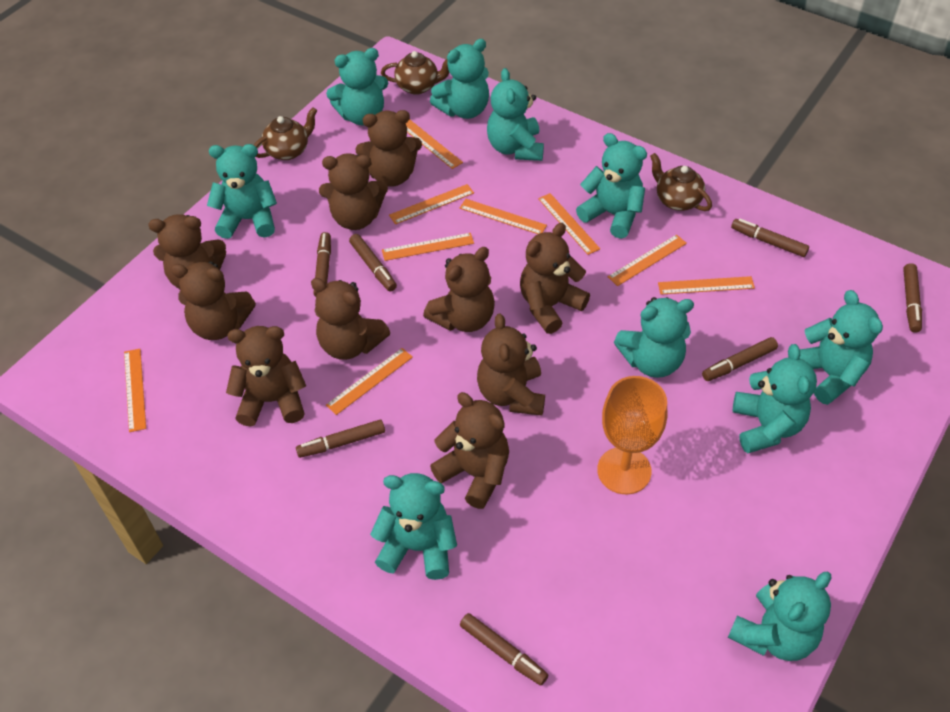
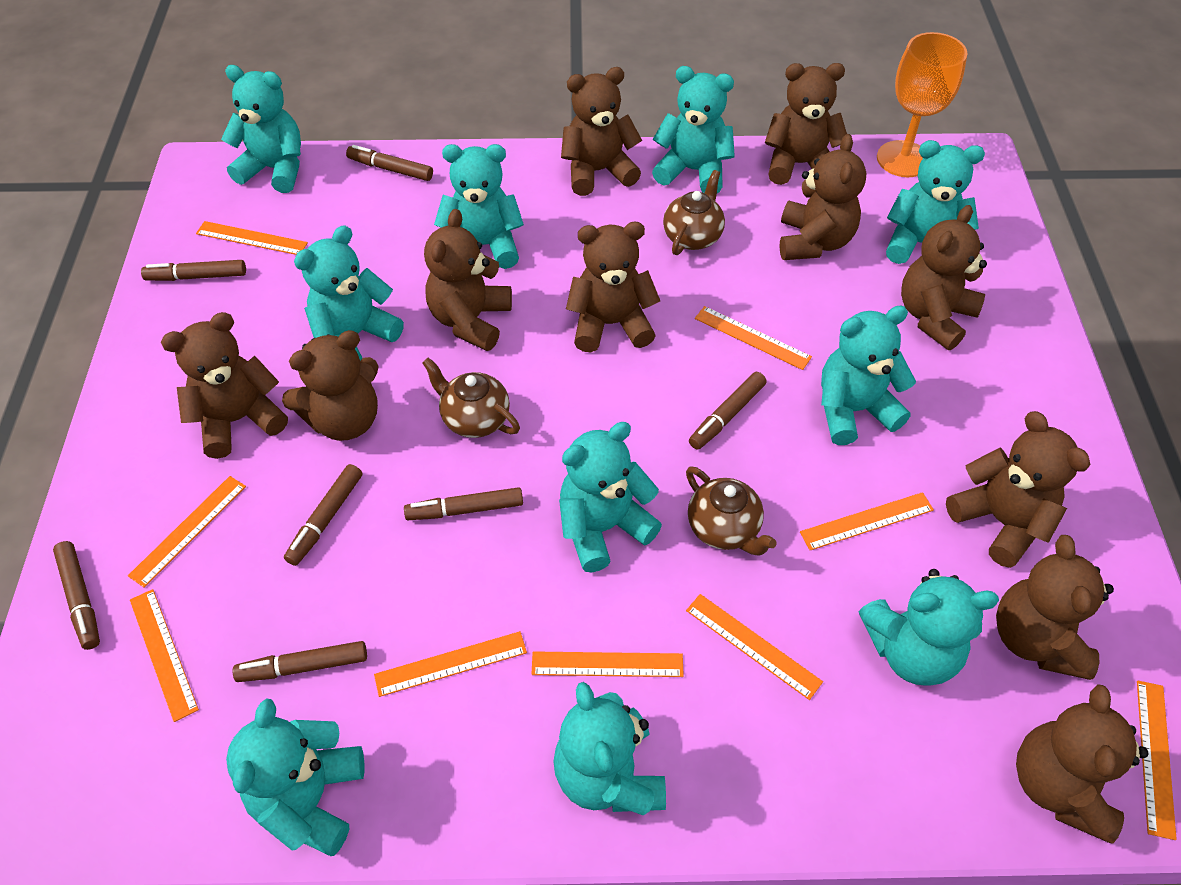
brown teddy bear: 10 -> 11

